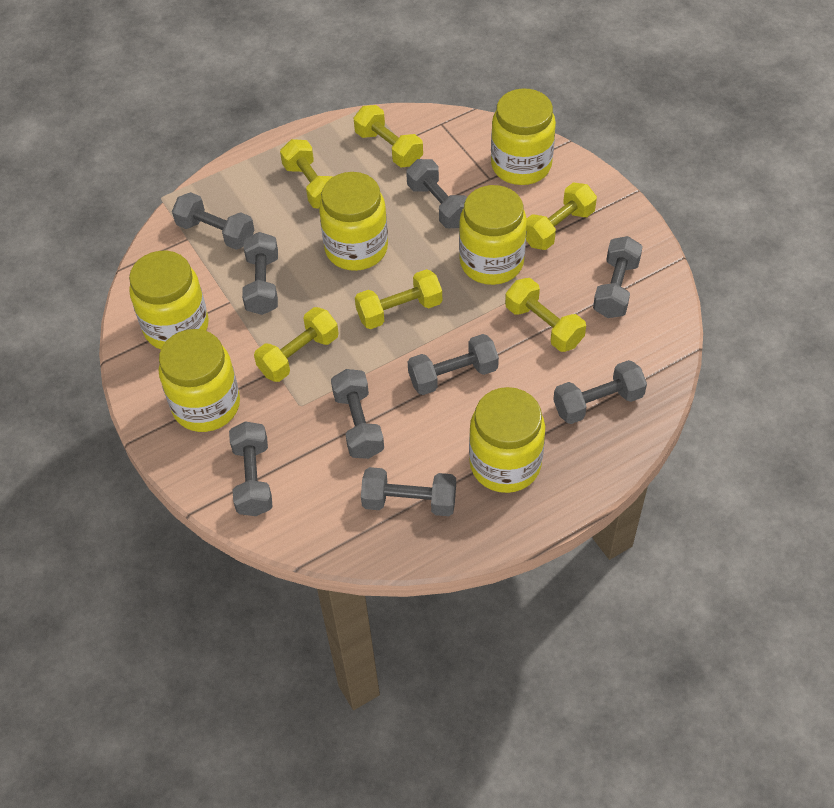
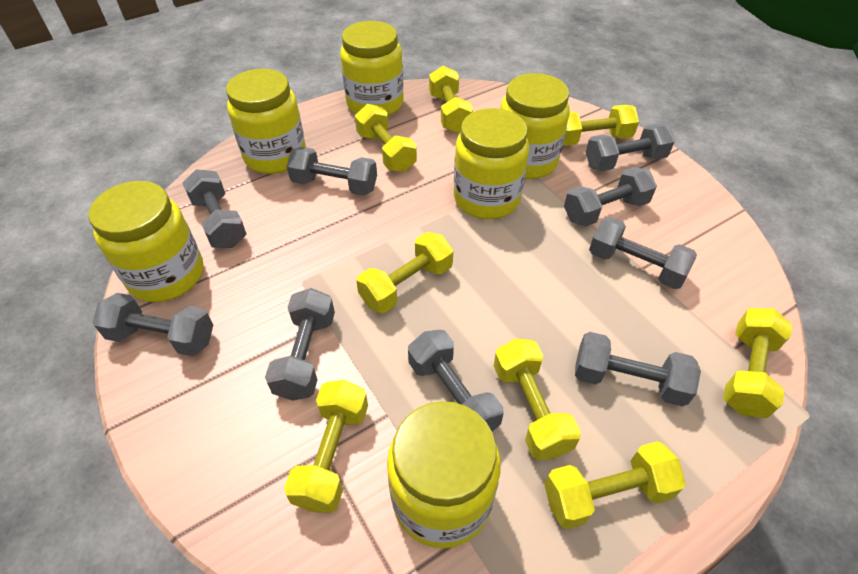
yellow dumbbell: 6 -> 8

